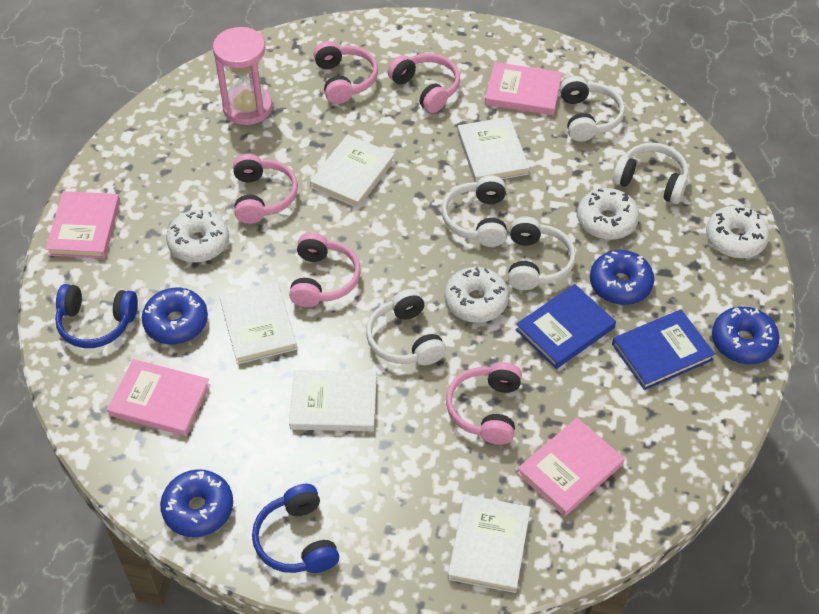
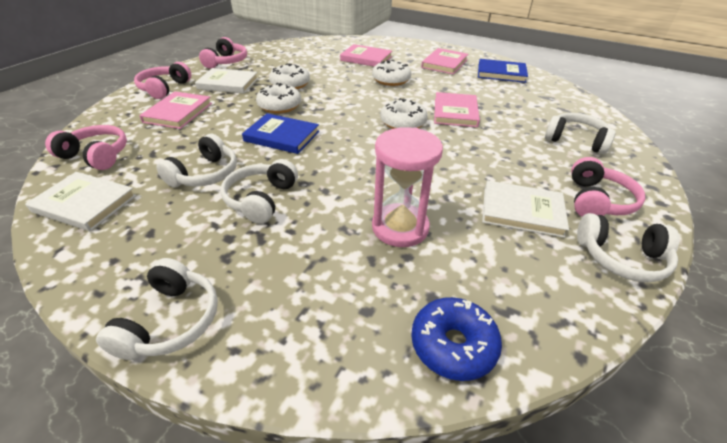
blue donut: 4 -> 1
blue headphones: 2 -> 0
pink headphones: 5 -> 4
white book: 5 -> 3

